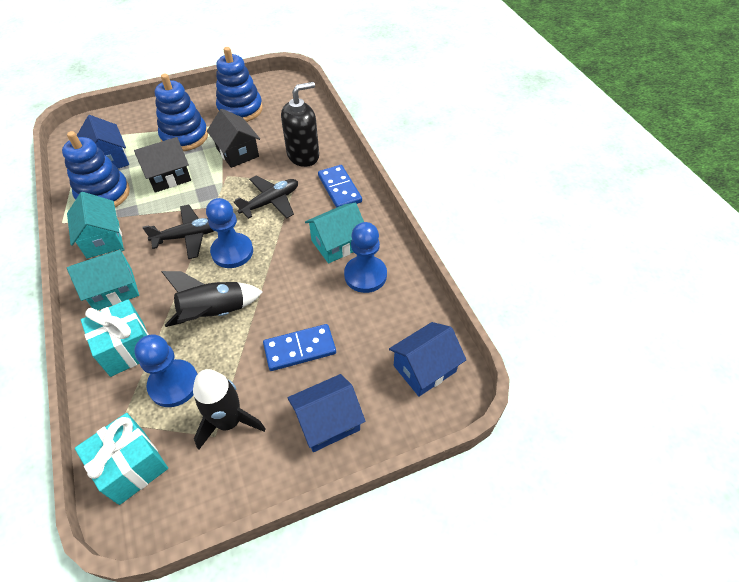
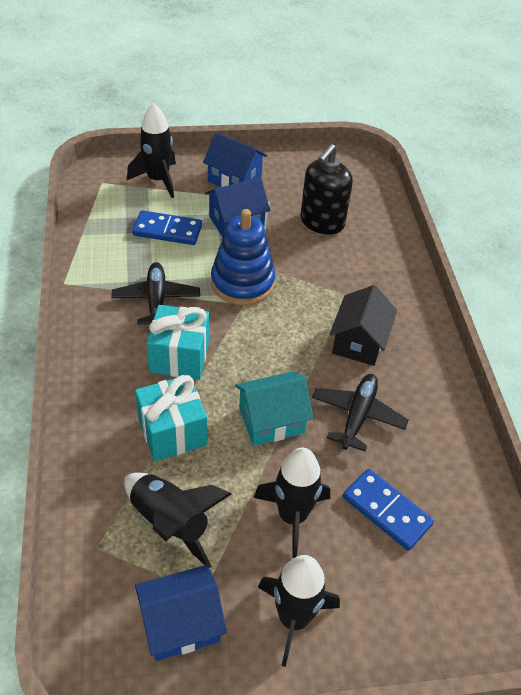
black house: 2 -> 1
black rocket: 2 -> 4
blue pawn: 3 -> 0
blue stacking toy: 3 -> 1
turquoise house: 3 -> 1

